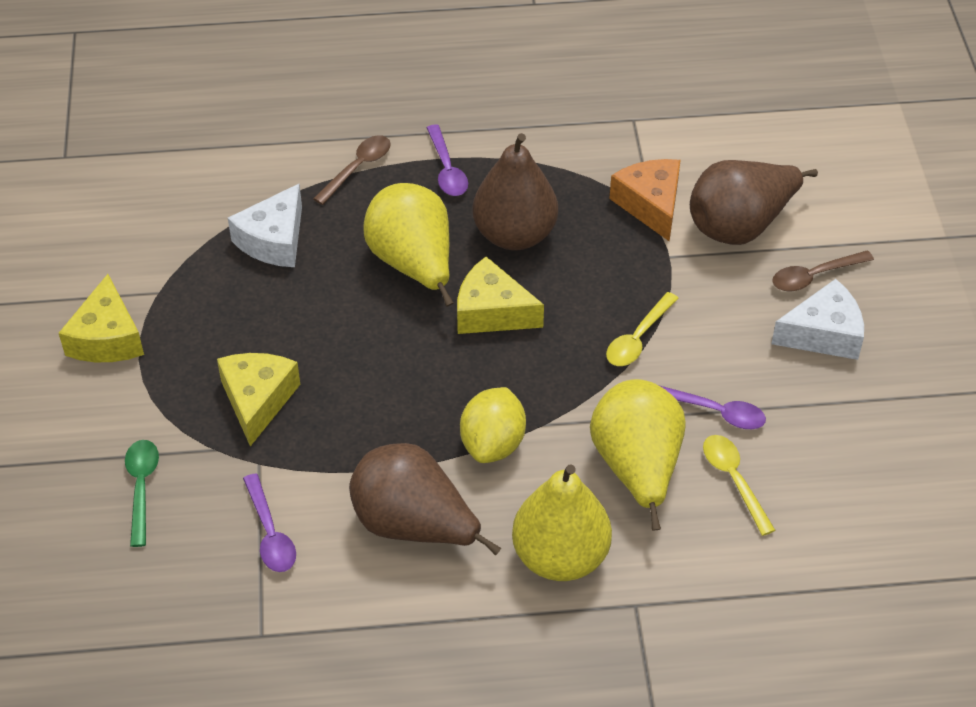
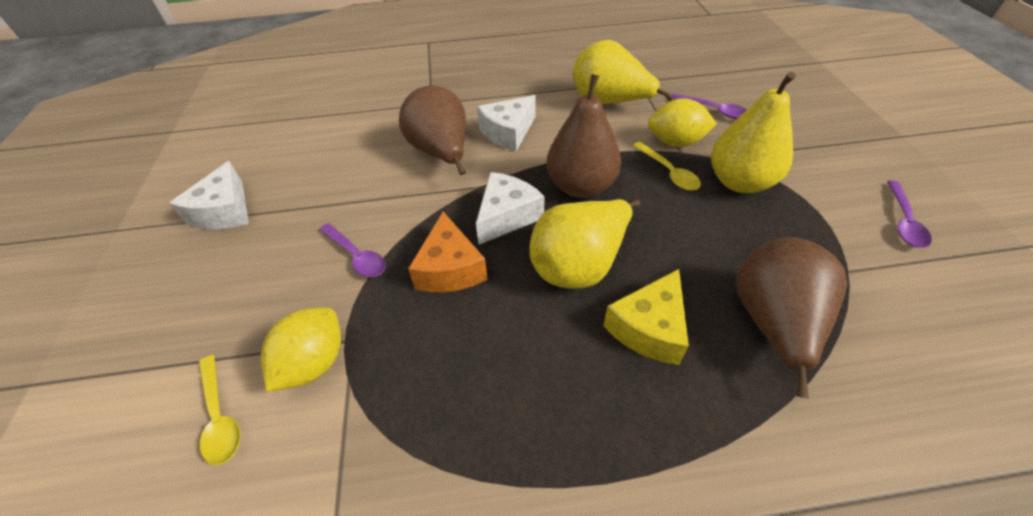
brown spoon: 2 -> 0
green spoon: 1 -> 0
white cheese: 2 -> 3
yellow cheese: 3 -> 1
yellow lemon: 1 -> 2

